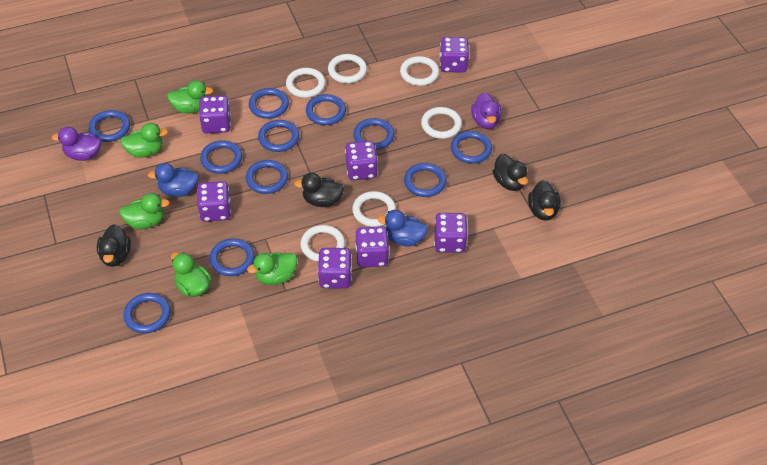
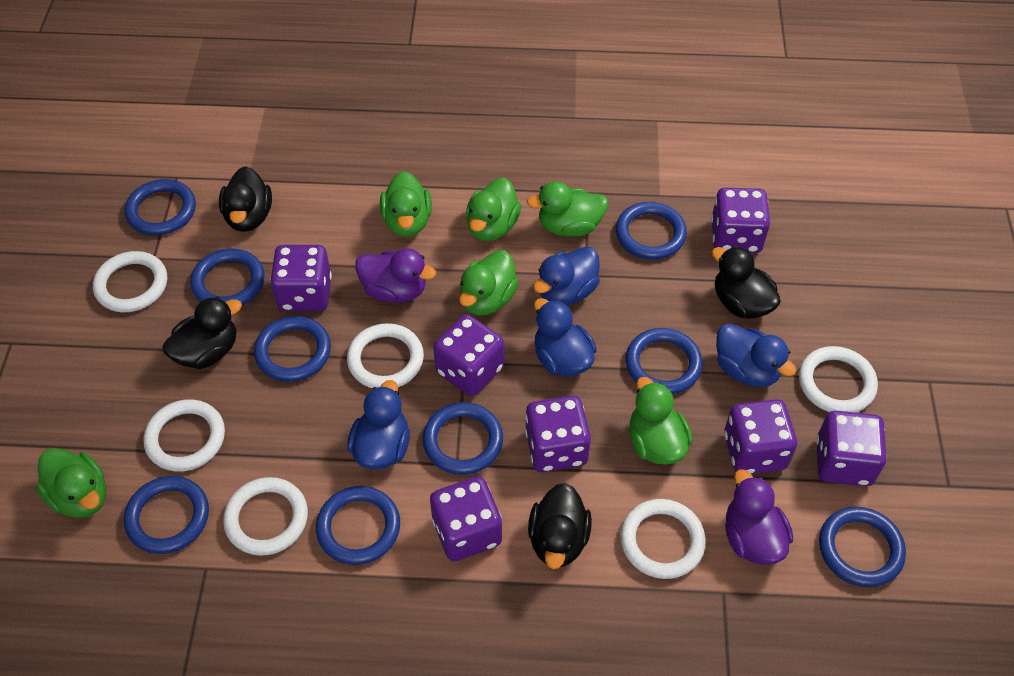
blue duck: 2 -> 4
blue ring: 11 -> 9
green duck: 5 -> 6

